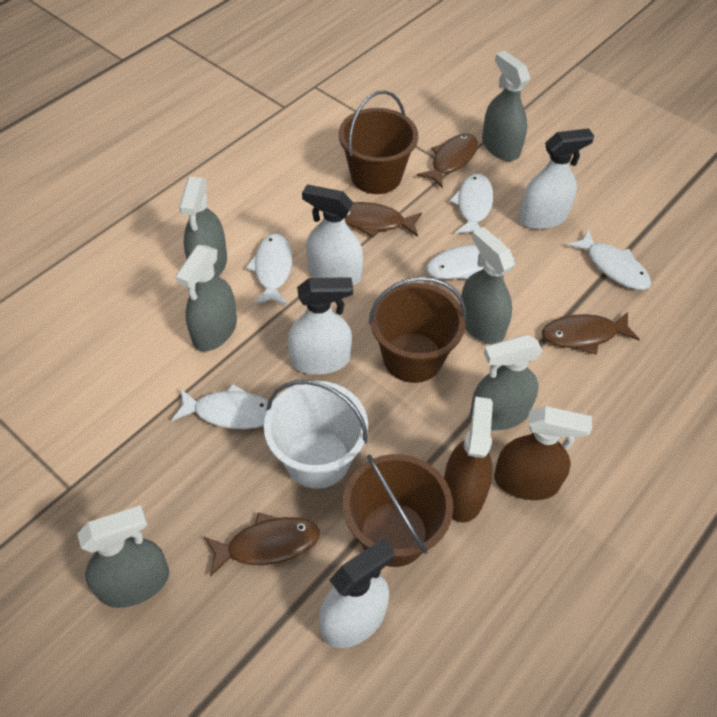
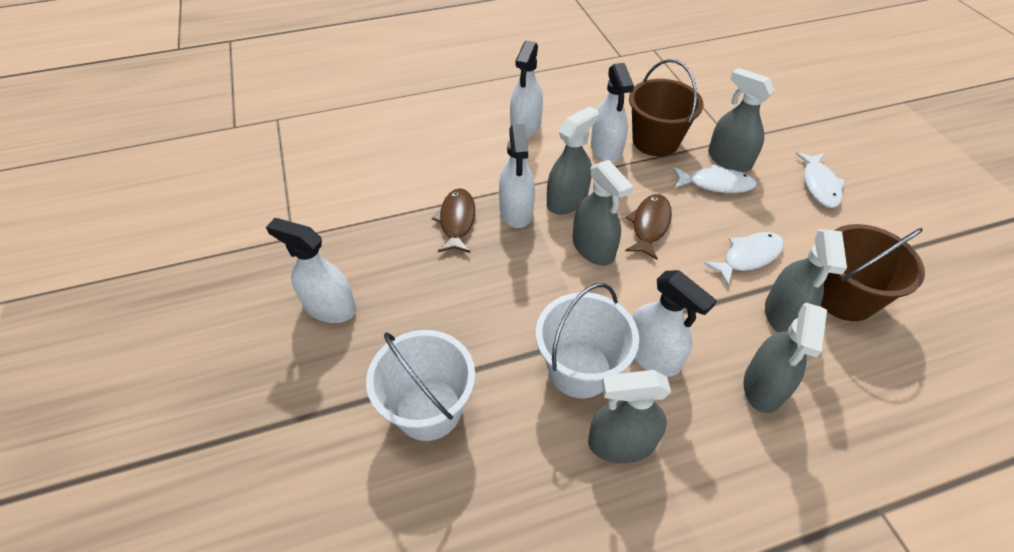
brown bucket: 3 -> 2
brown fish: 4 -> 2
brown spray bottle: 2 -> 0
white bucket: 1 -> 2
white fish: 5 -> 3
white spray bottle: 4 -> 5

